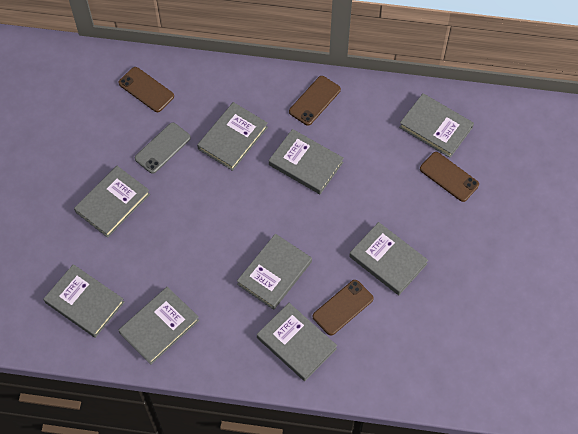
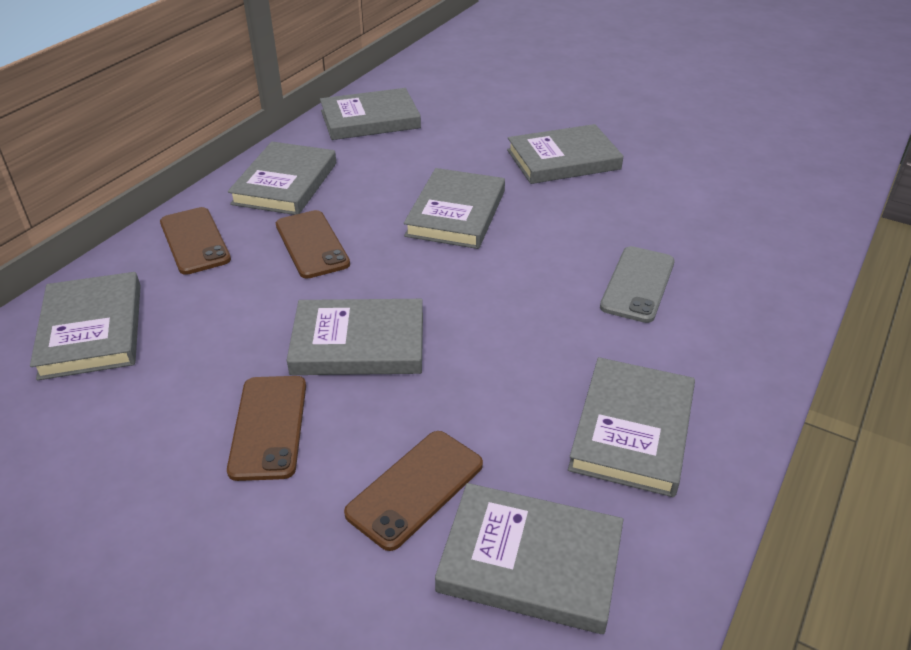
grey book: 9 -> 8

